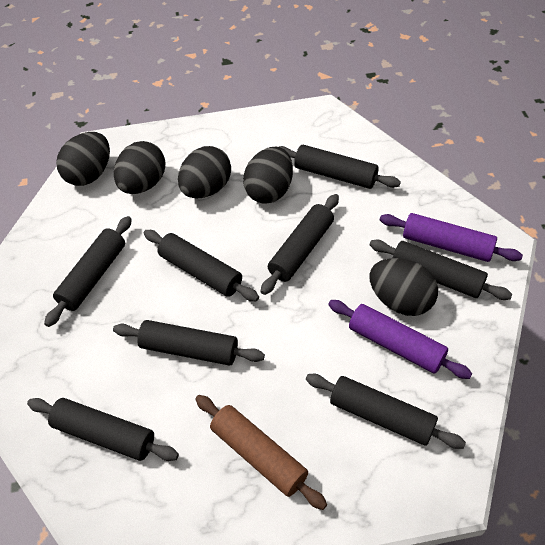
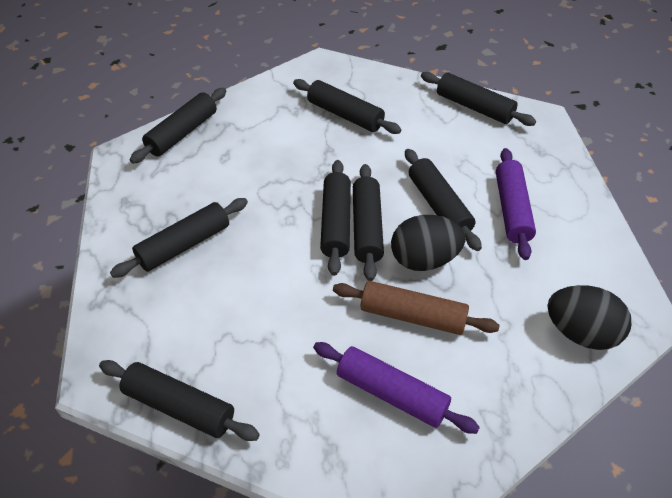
black egg: 5 -> 2

